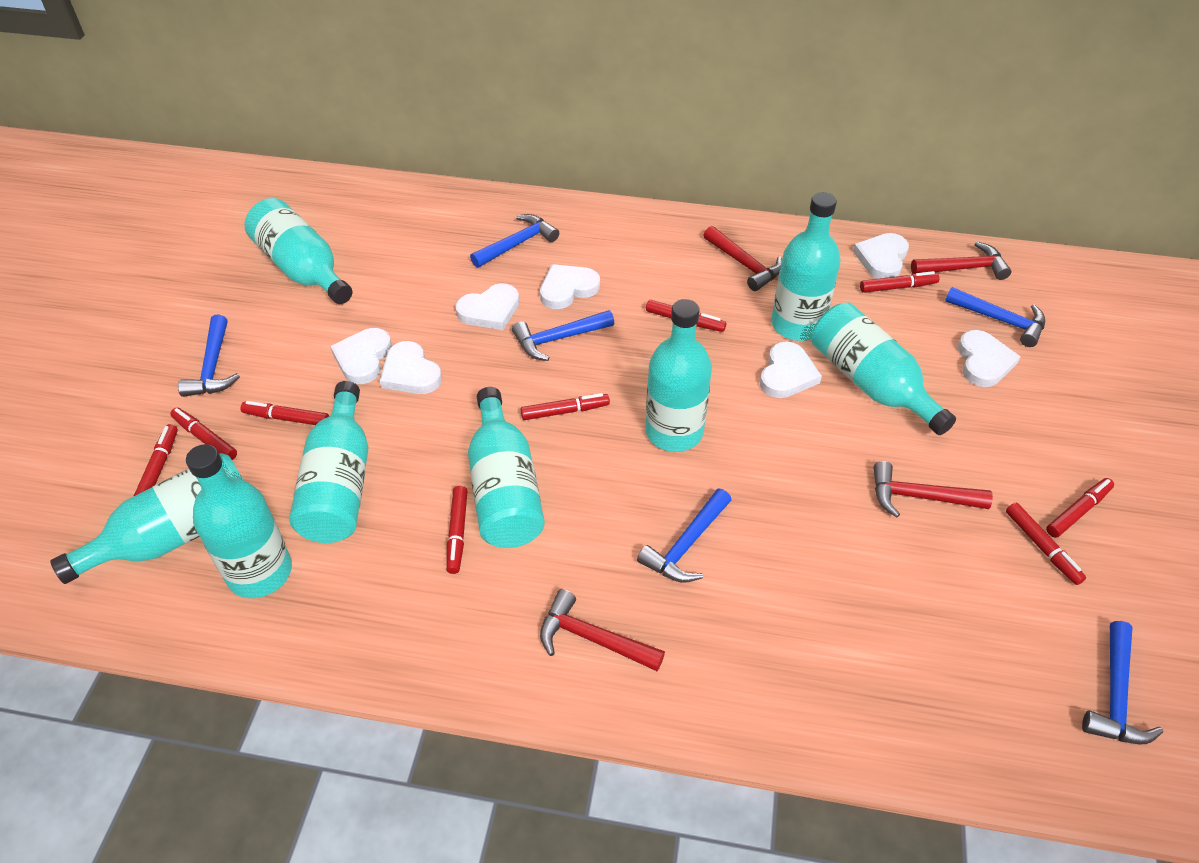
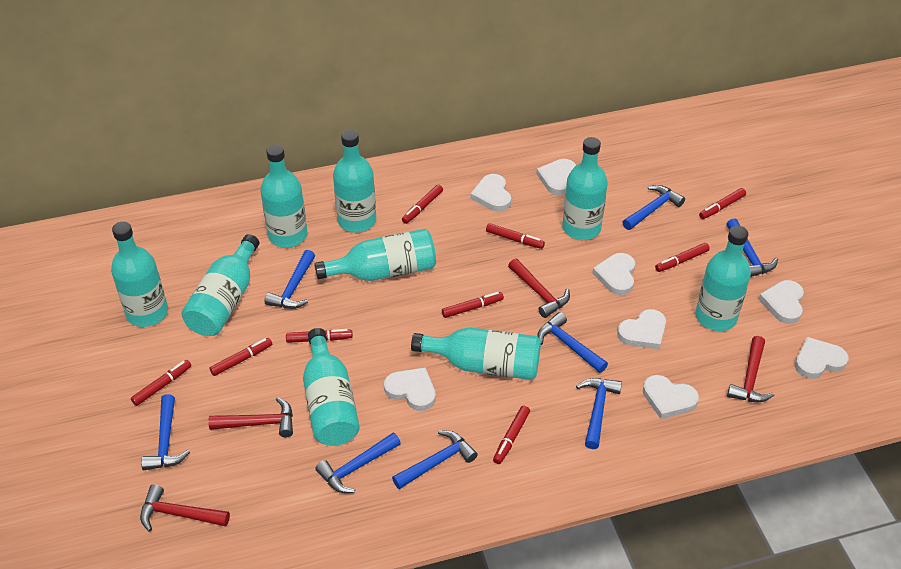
blue hammer: 6 -> 8
turquoise bottle: 8 -> 9
white heart: 7 -> 8

